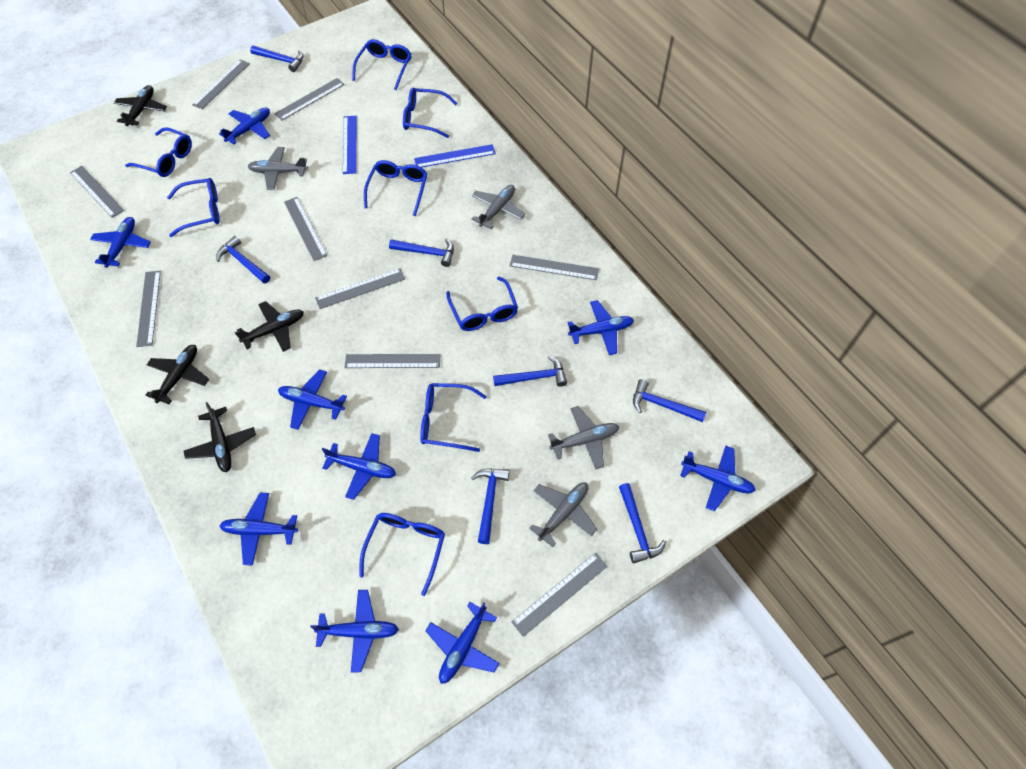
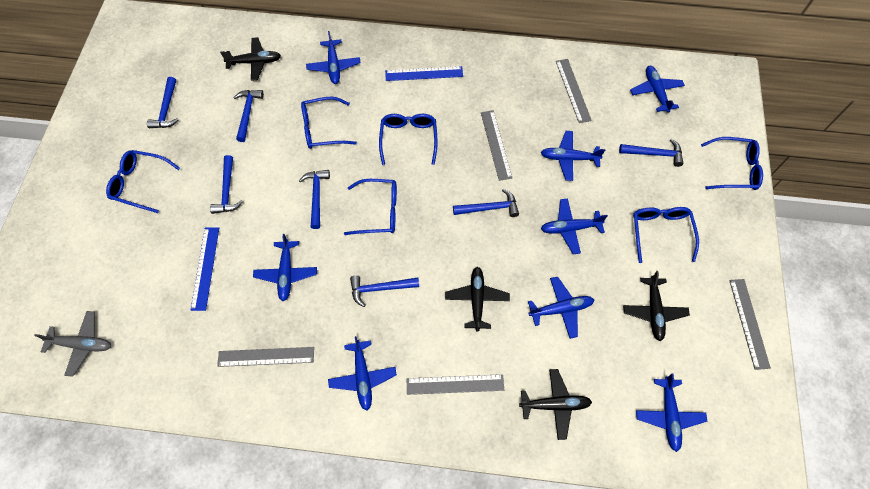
blue glasses: 8 -> 6
blue plane: 9 -> 8
grey plane: 4 -> 1
grey ruler: 9 -> 5

